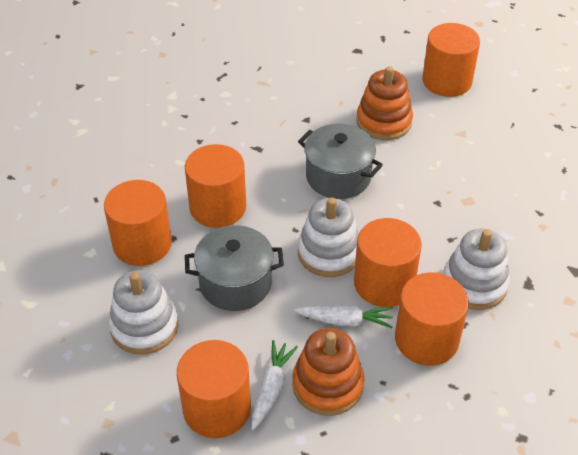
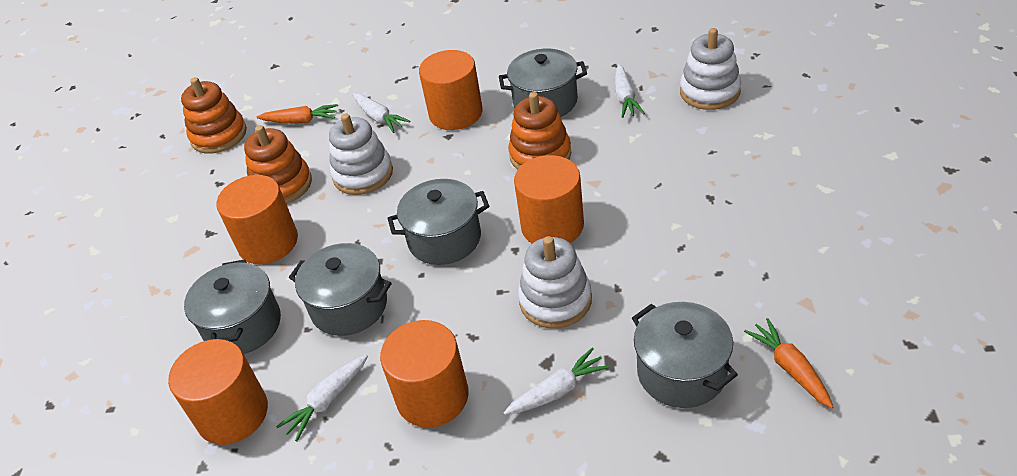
grey pot: 2 -> 5
orange carrot: 0 -> 2
orange cylinder: 6 -> 5
orange stacking toy: 2 -> 3
white carrot: 2 -> 4

